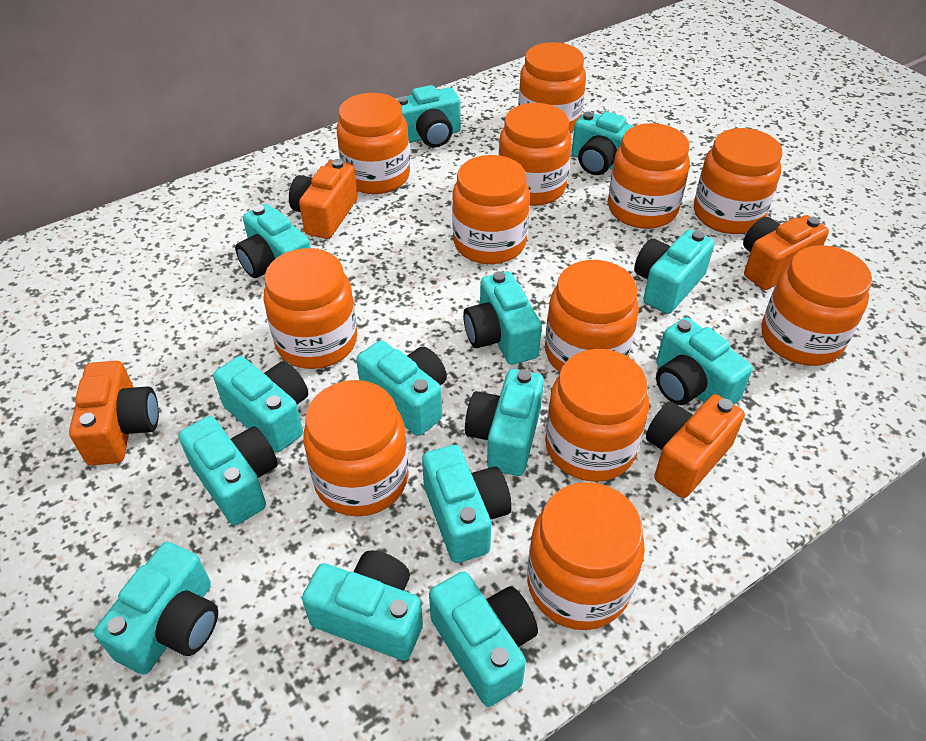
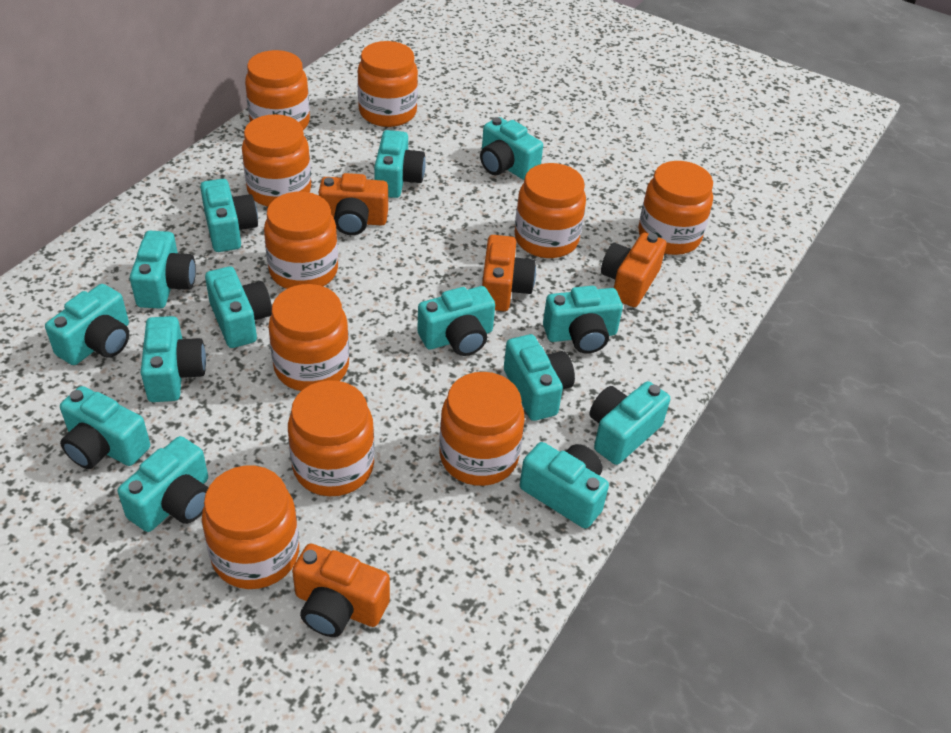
orange jar: 12 -> 10

